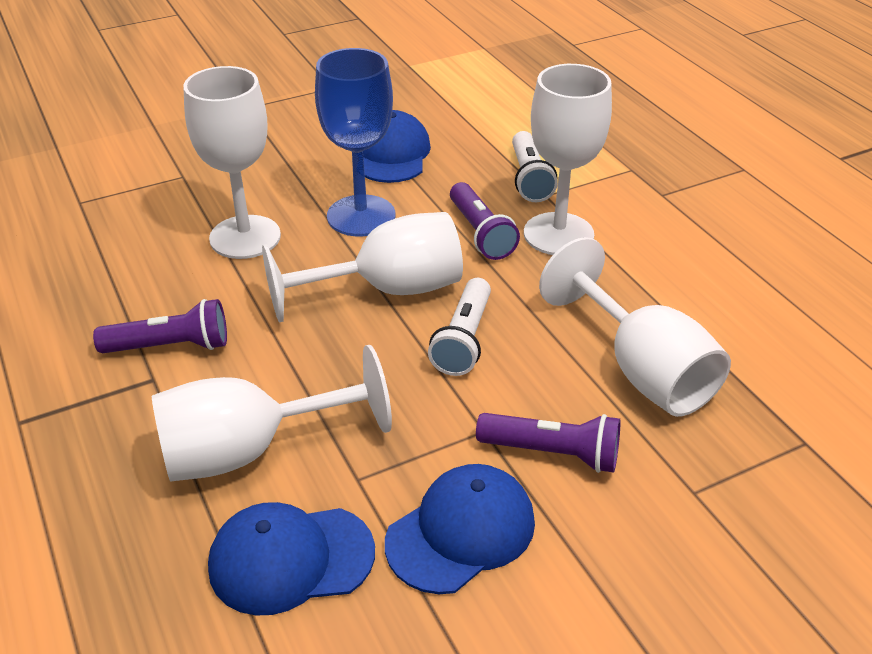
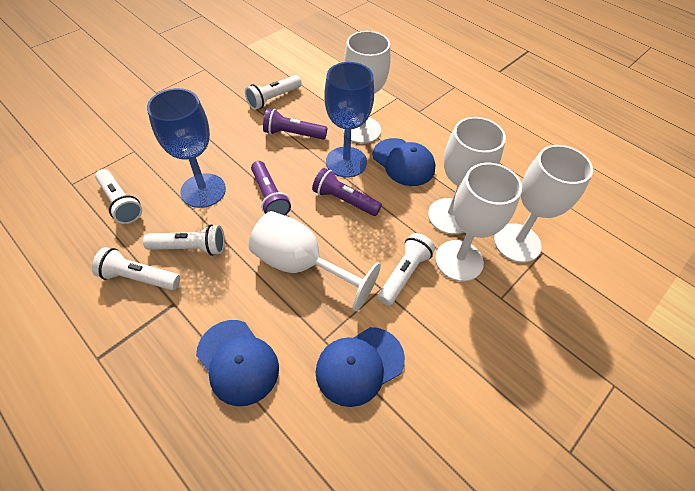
blue goblet: 1 -> 2
white flashlight: 2 -> 5

